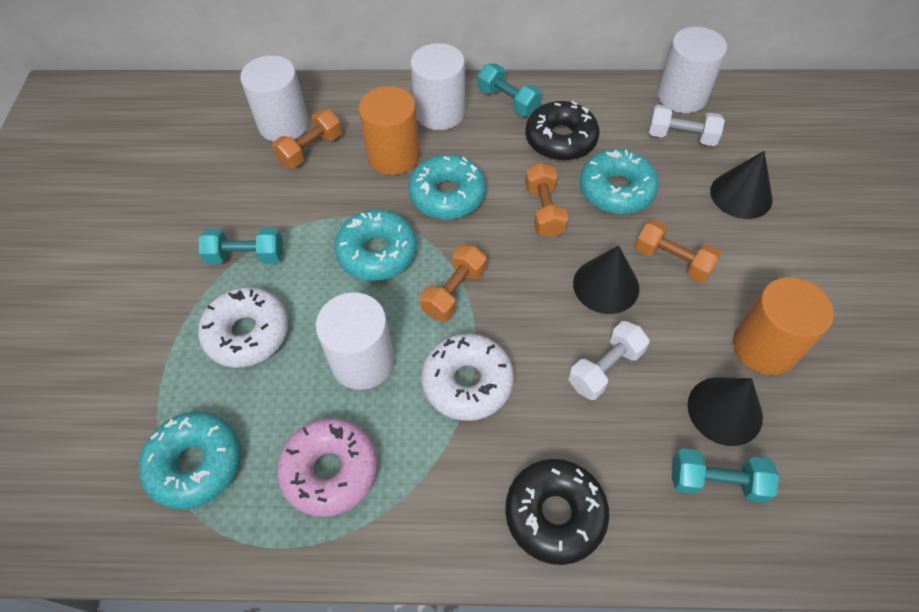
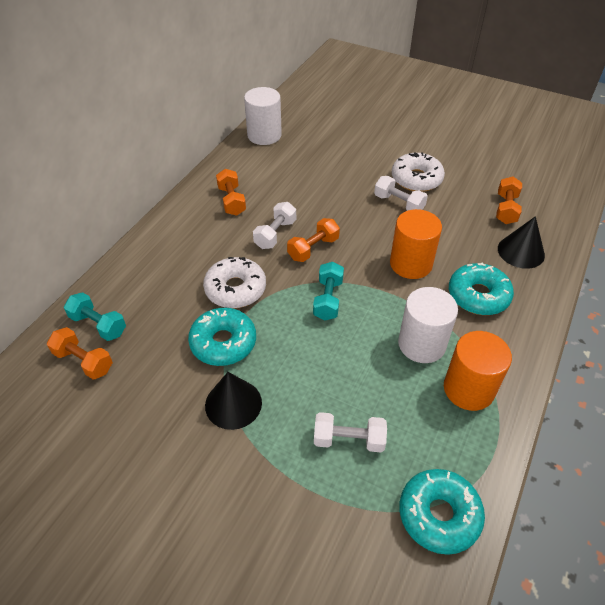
black cone: 3 -> 2
black donut: 2 -> 0
pink donut: 1 -> 0
turquoise donut: 4 -> 3
turquoise dumbbell: 3 -> 2
white cylinder: 4 -> 2
white dumbbell: 2 -> 3

